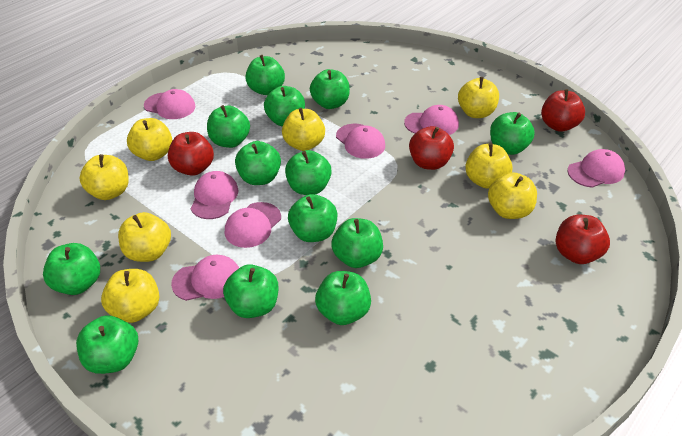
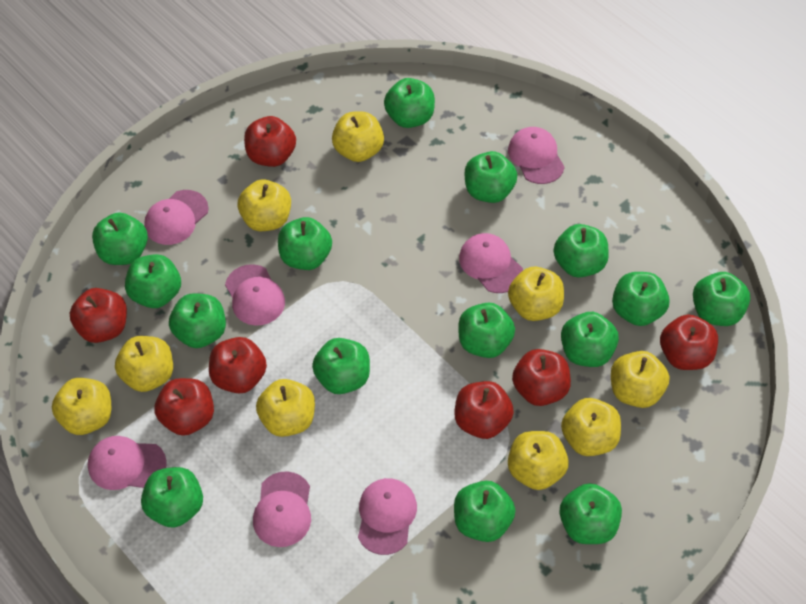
green apple: 13 -> 15
red apple: 4 -> 7
yellow apple: 8 -> 9

